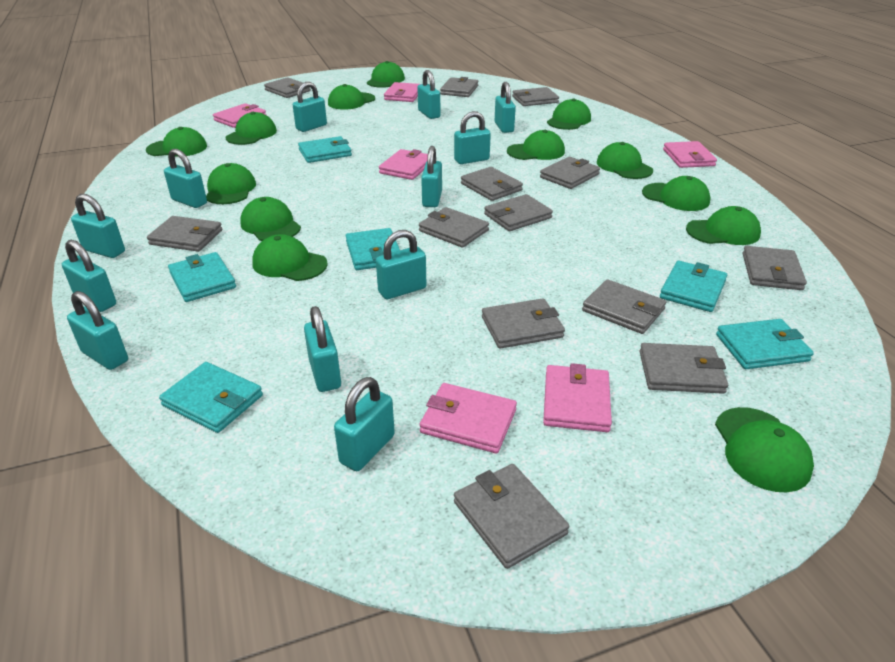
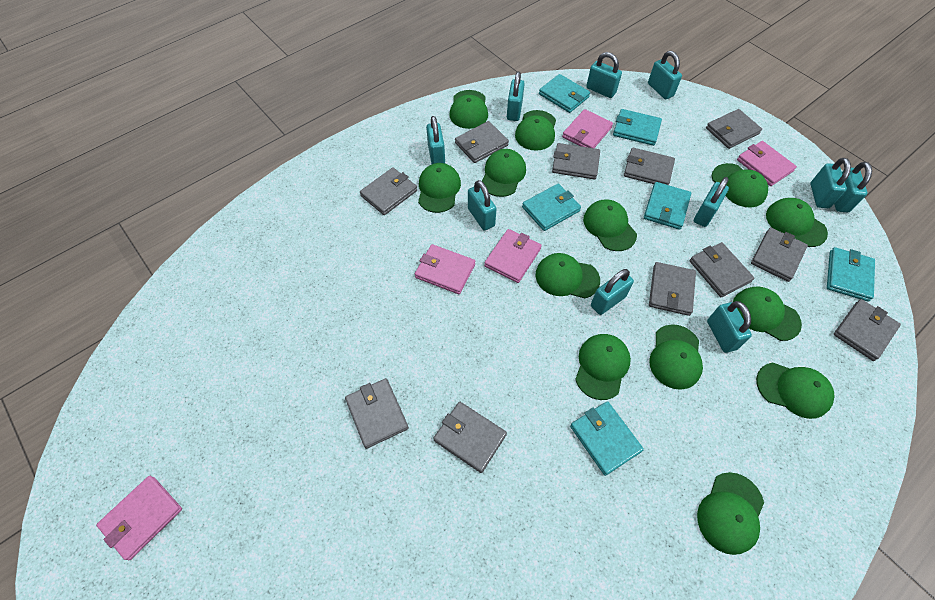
grey wallet: 13 -> 11
pink wallet: 6 -> 5
turquoise padlock: 12 -> 10

